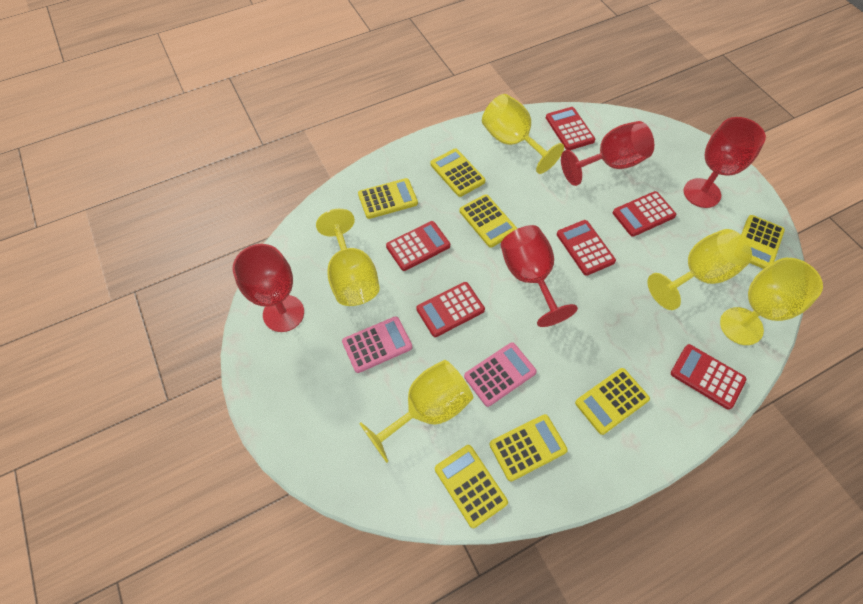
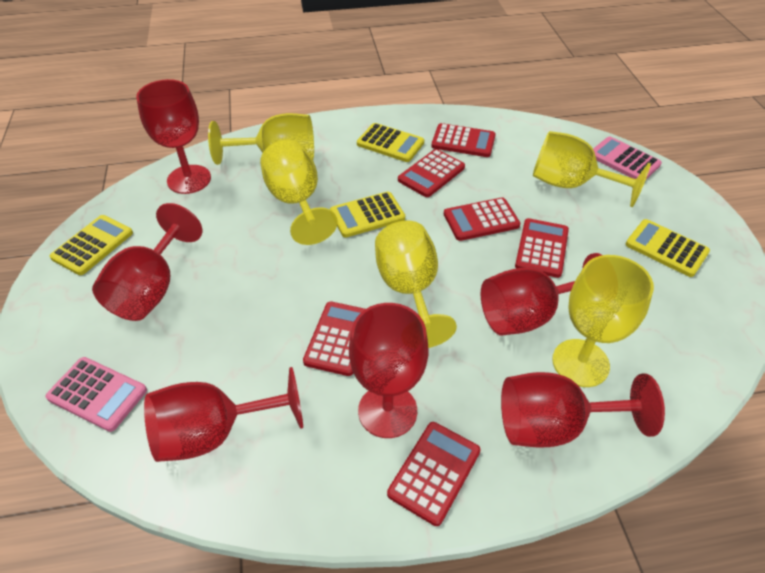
red goblet: 4 -> 6
yellow calculator: 7 -> 4

